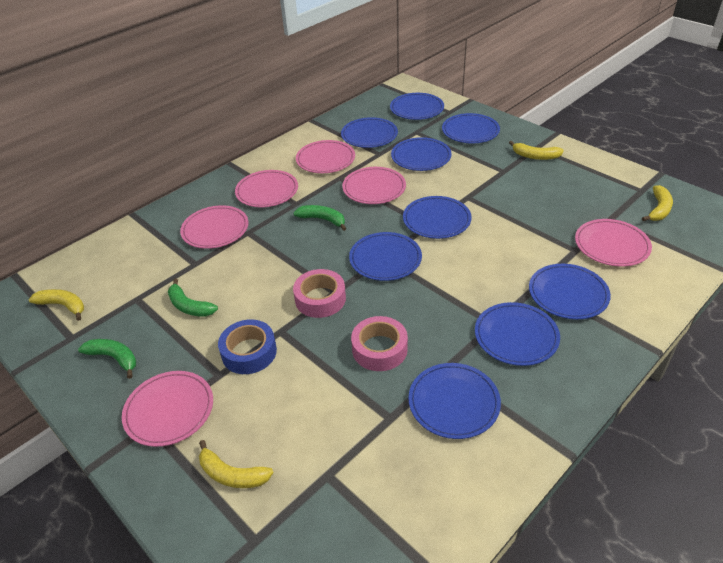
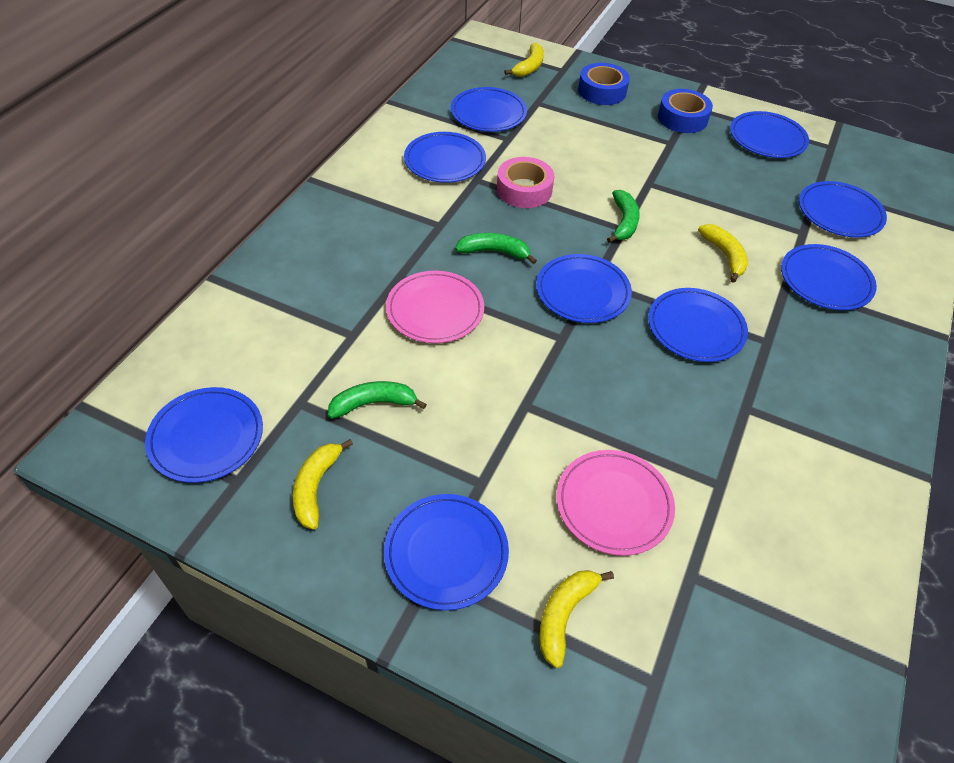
blue tape: 1 -> 2
pink plate: 6 -> 2
pink tape: 2 -> 1

